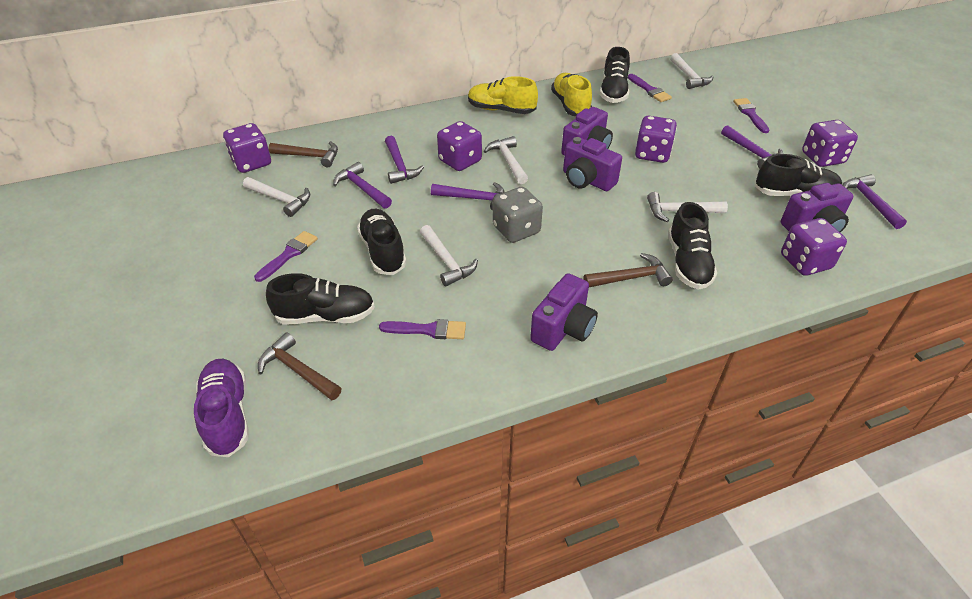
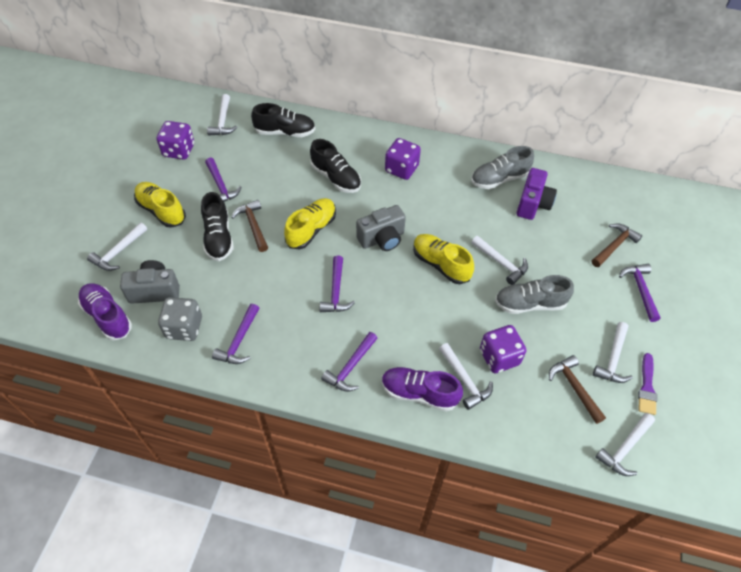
black shoe: 5 -> 3
grey camera: 0 -> 2
grey shoe: 0 -> 2
purple brush: 4 -> 1
purple camera: 4 -> 1
purple dice: 5 -> 3
purple shoe: 1 -> 2
white hammer: 5 -> 6
yellow shoe: 2 -> 3

